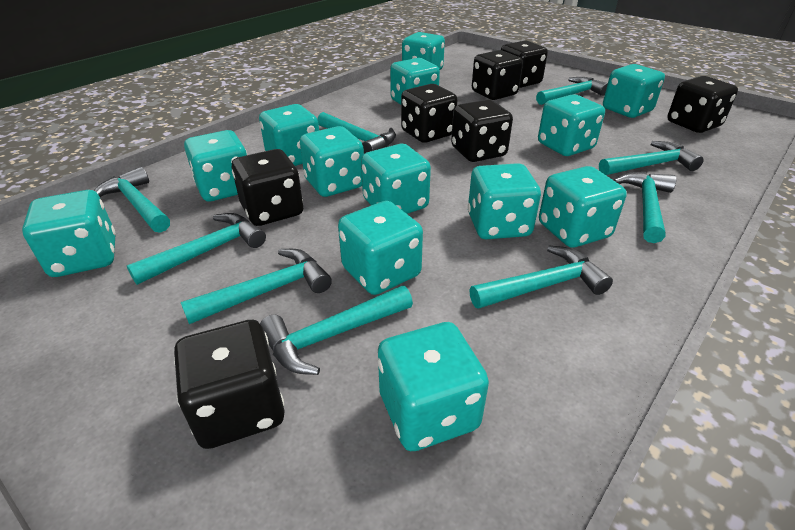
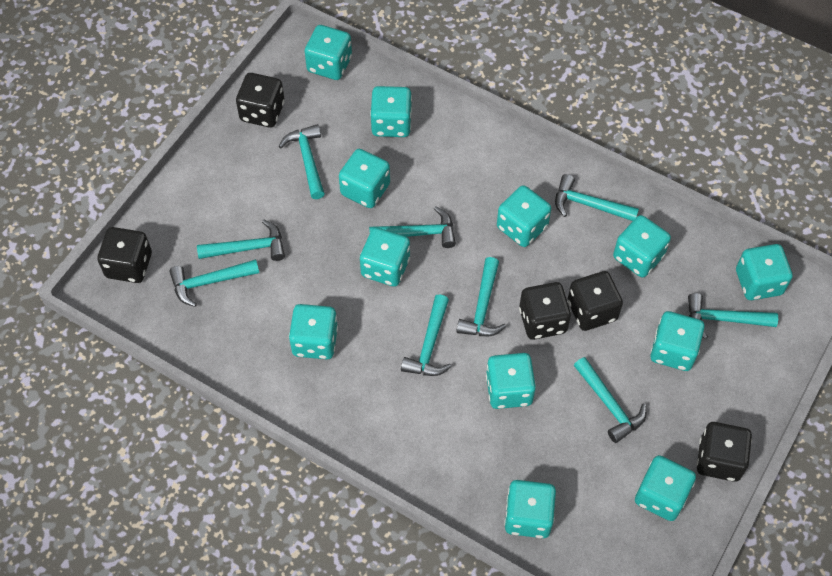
black dice: 7 -> 5
turquoise dice: 13 -> 12

